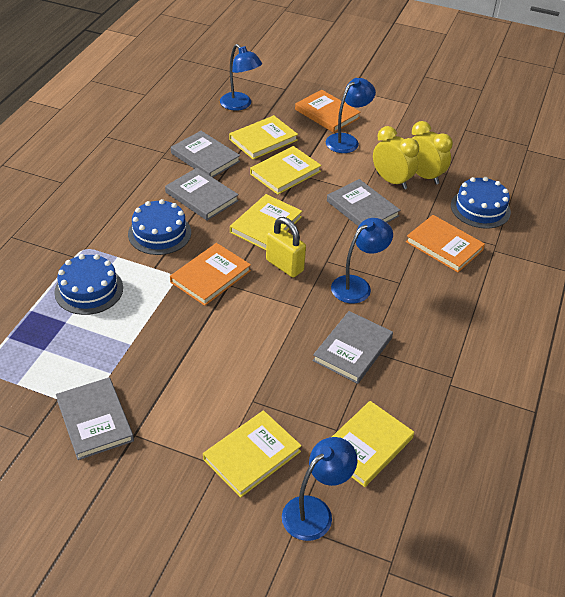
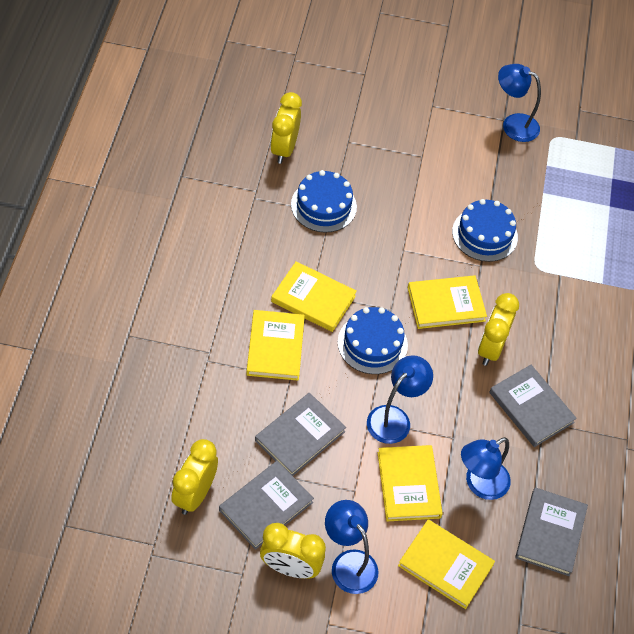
grey book: 5 -> 4
orange book: 3 -> 0
yellow clock: 2 -> 4
yellow padlock: 1 -> 0

